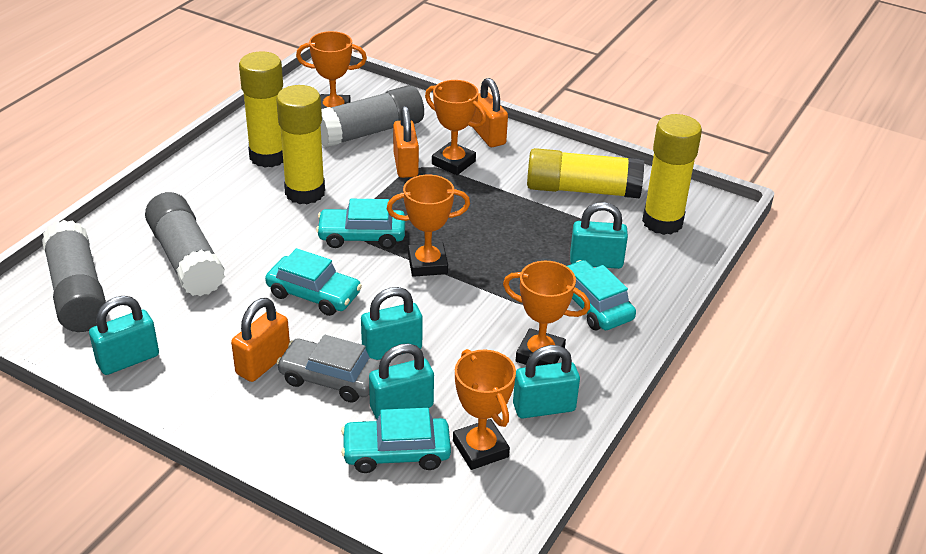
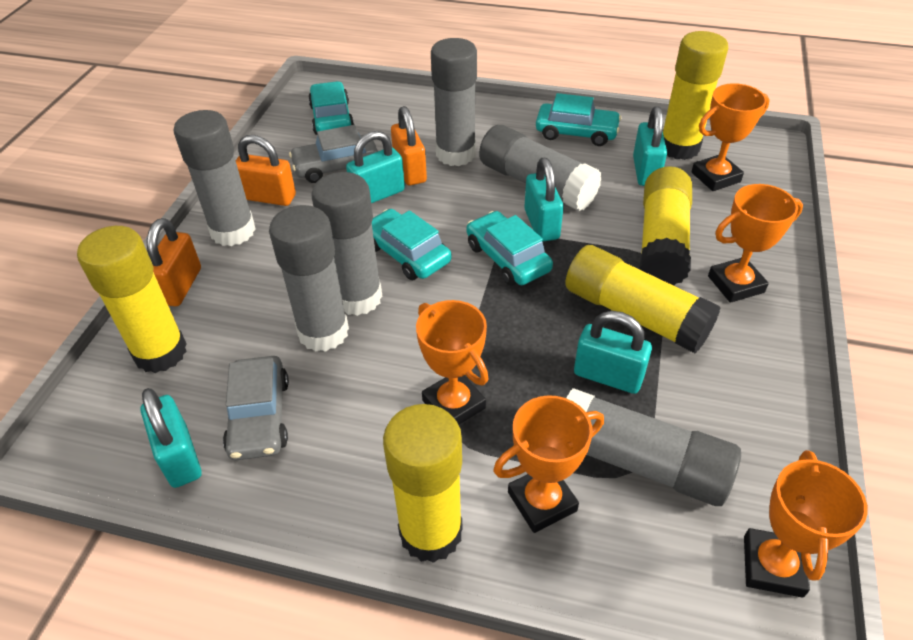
grey car: 1 -> 2
grey glue stick: 3 -> 6
yellow glue stick: 4 -> 5

